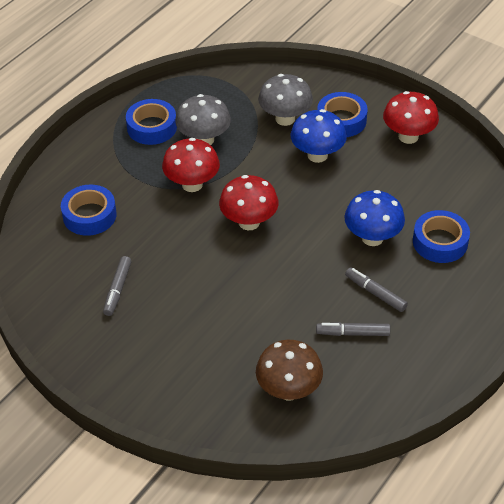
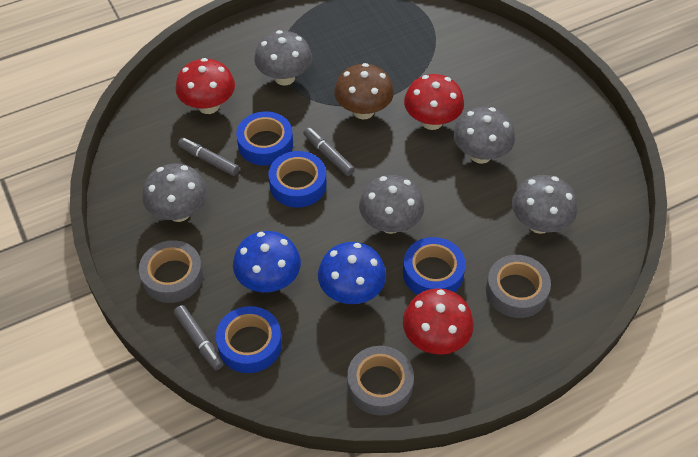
grey mushroom: 2 -> 5
grey tape: 0 -> 3

